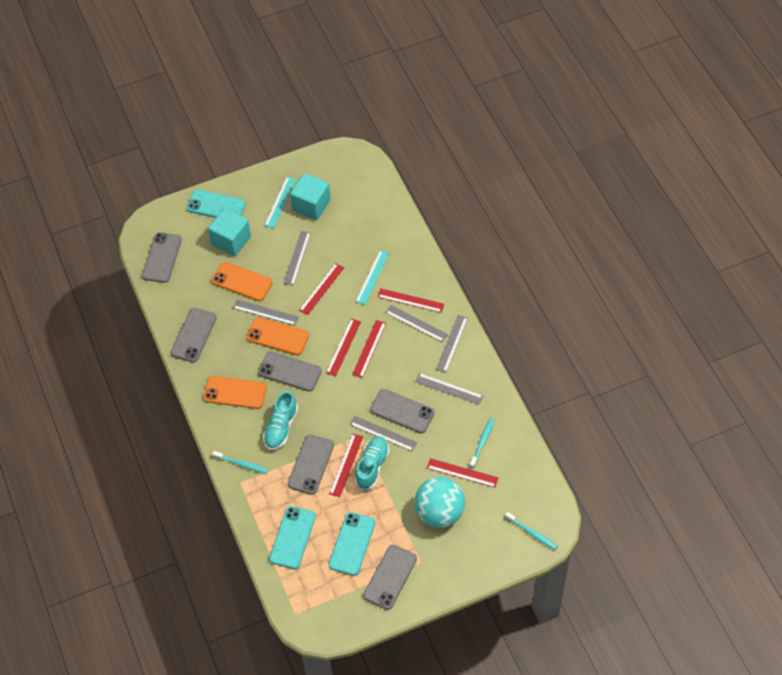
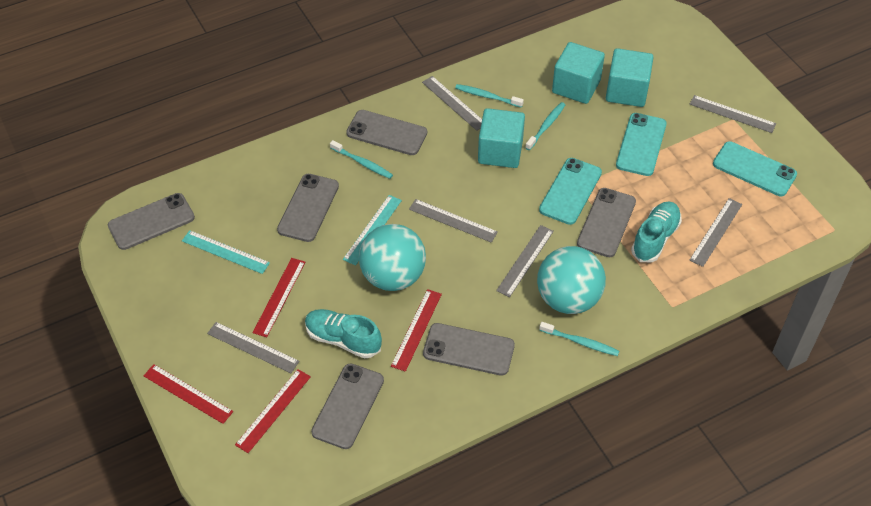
orange phone: 3 -> 0
red ruler: 6 -> 4
turquoise ball: 1 -> 2
turquoise cube: 2 -> 3
turquoise toothbrush: 3 -> 4

